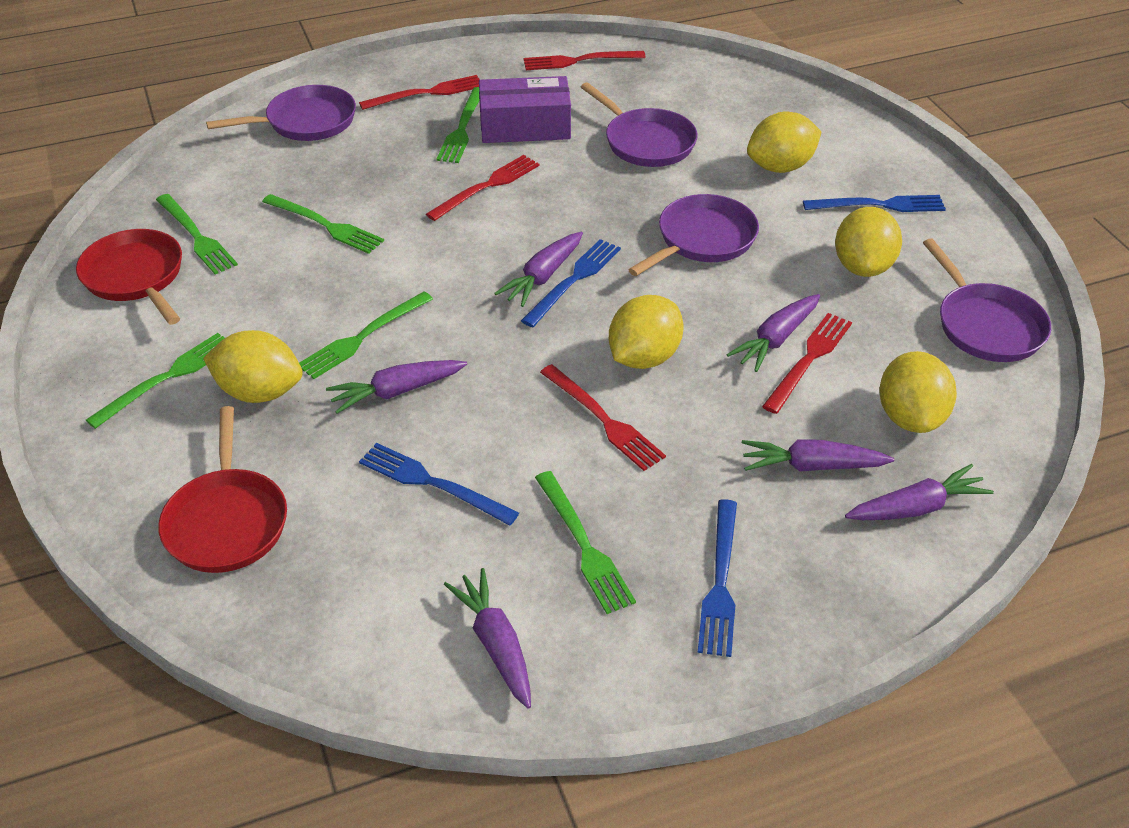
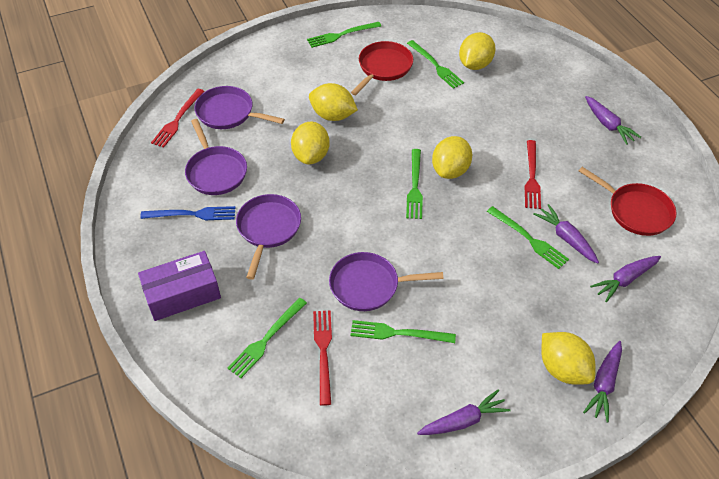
blue fork: 4 -> 1
purple carrot: 6 -> 5
red fork: 5 -> 3

